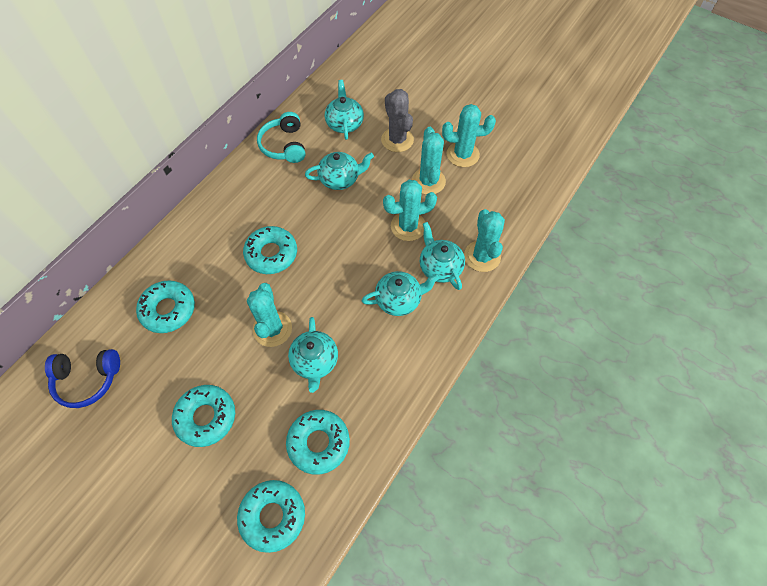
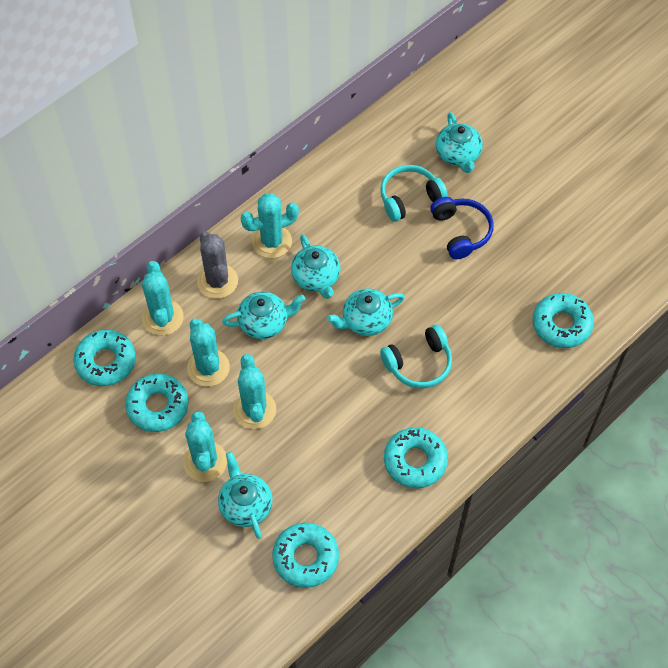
turquoise headphones: 1 -> 2

